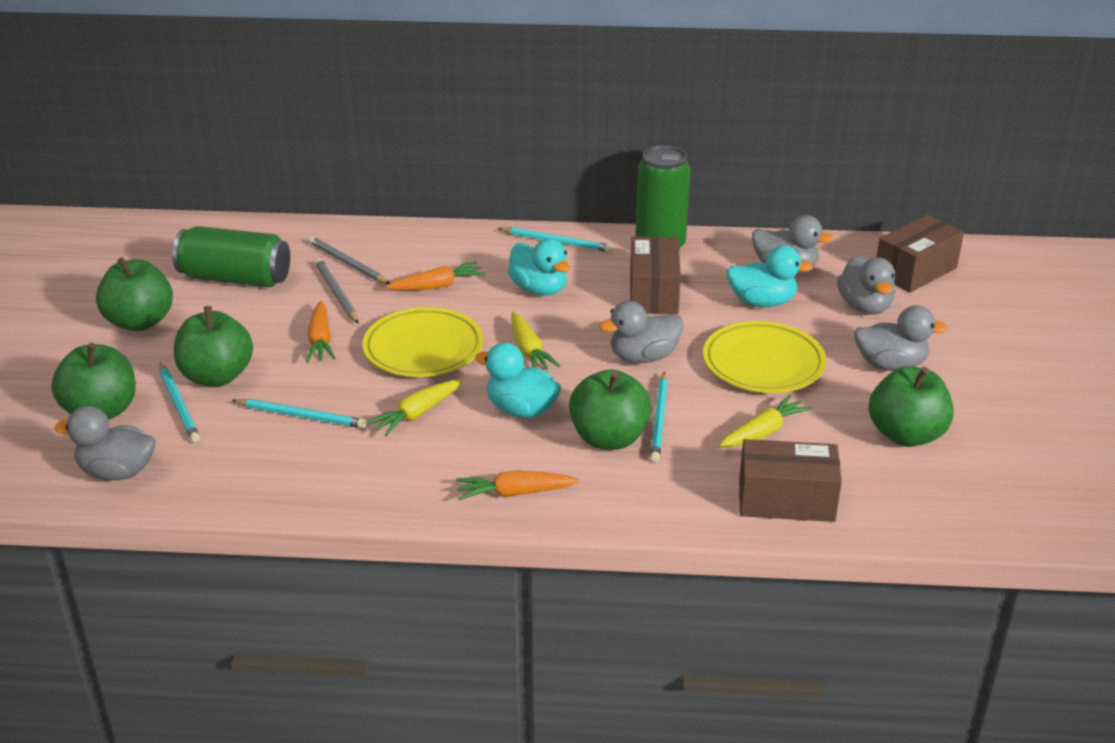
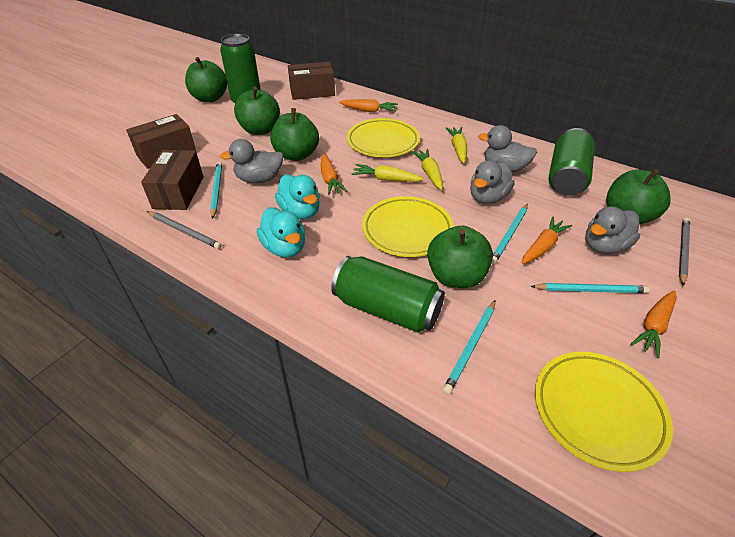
green can: 2 -> 3
grey duck: 5 -> 4
orange carrot: 3 -> 4
turquoise duck: 3 -> 2
yellow plate: 2 -> 3

